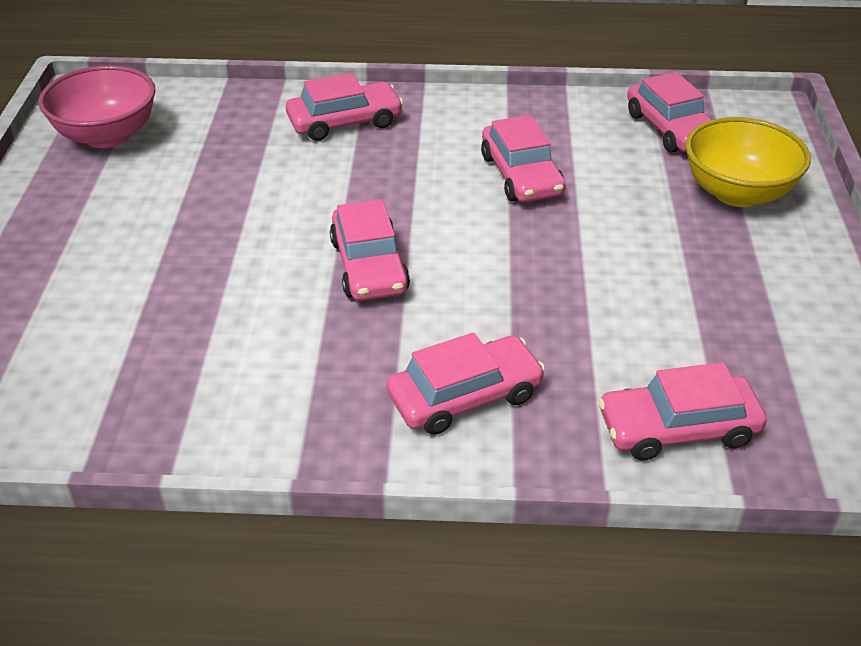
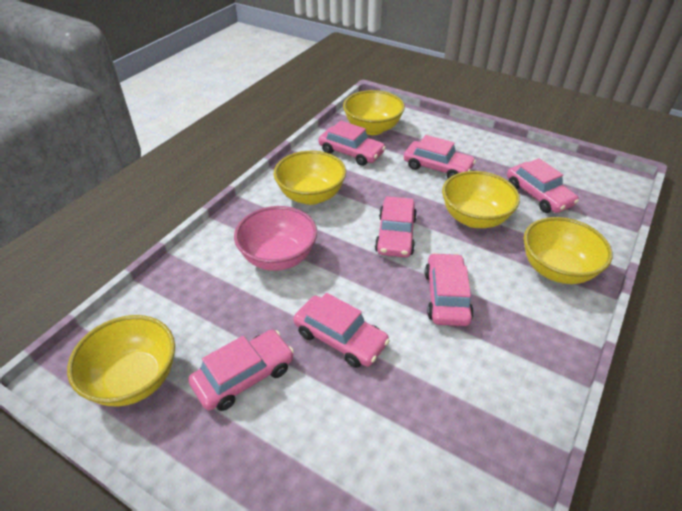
pink car: 6 -> 7
yellow bowl: 1 -> 5

